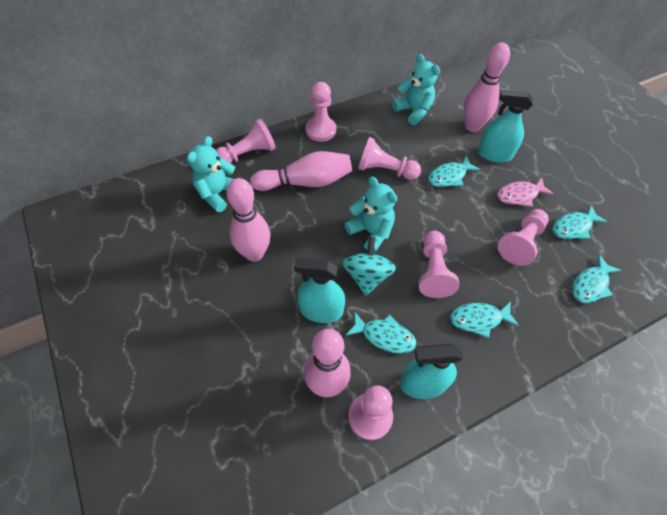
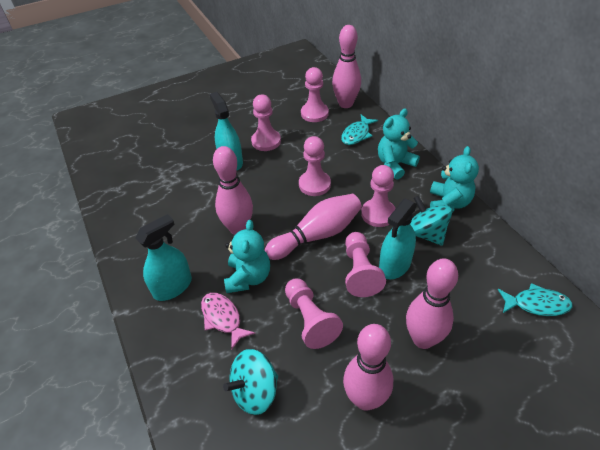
pink bowling pin: 4 -> 5
turquoise fish: 5 -> 2
turquoise spinning top: 1 -> 2

